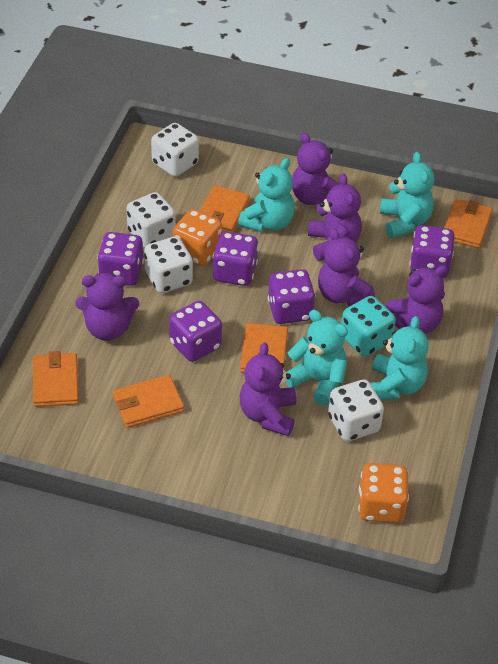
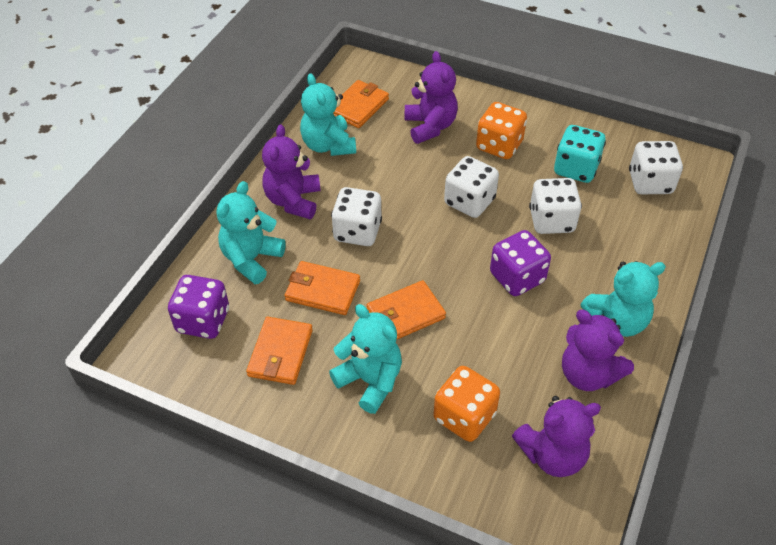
orange wallet: 5 -> 4
purple dice: 5 -> 2
purple teddy bear: 6 -> 4

